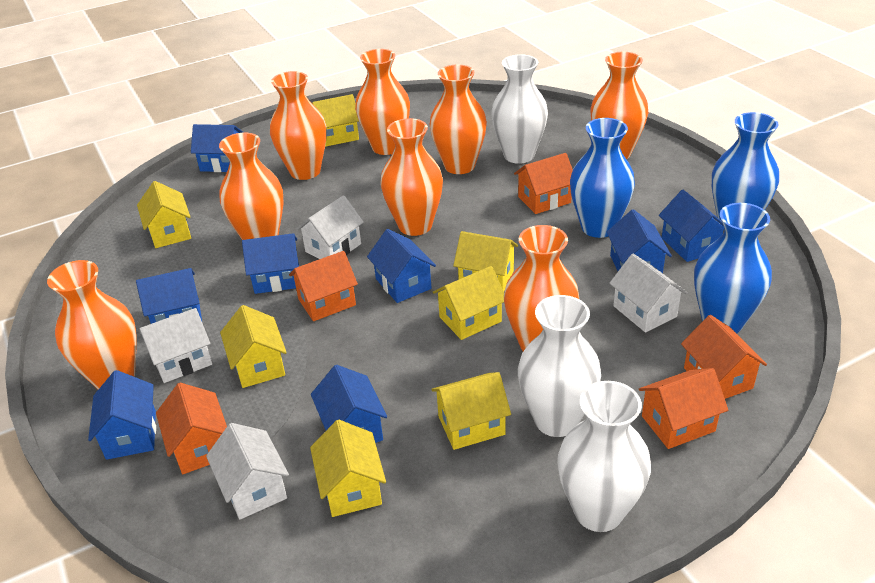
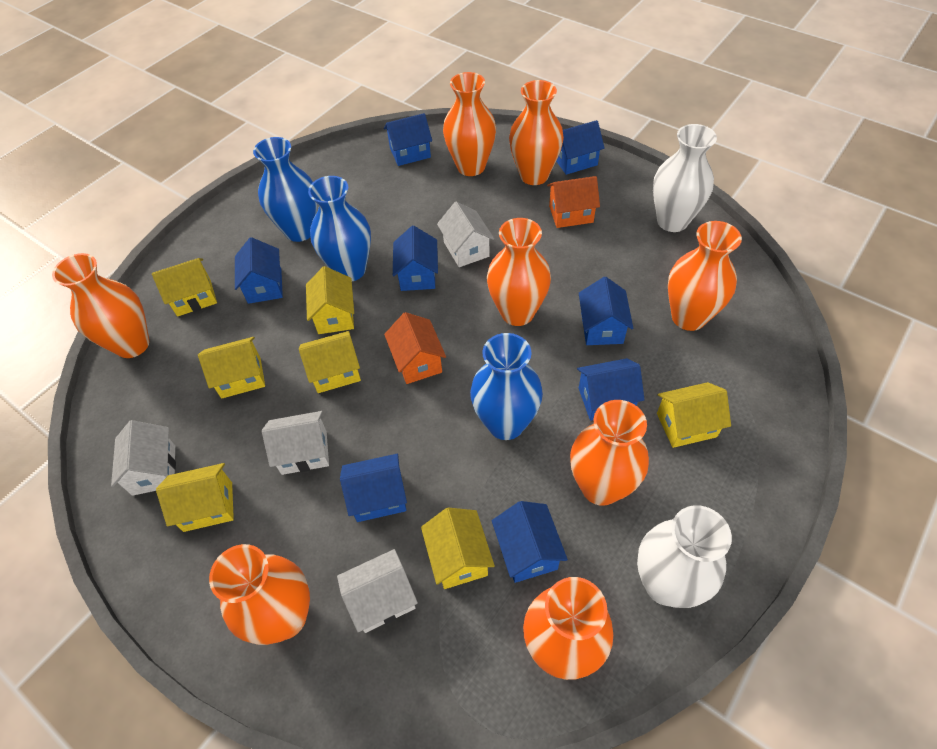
orange house: 5 -> 2
white vase: 3 -> 2

